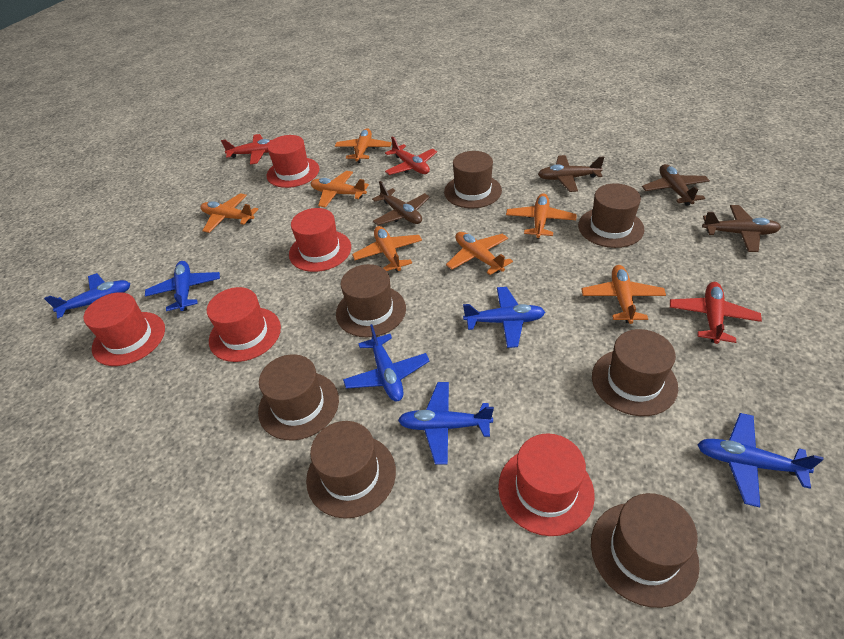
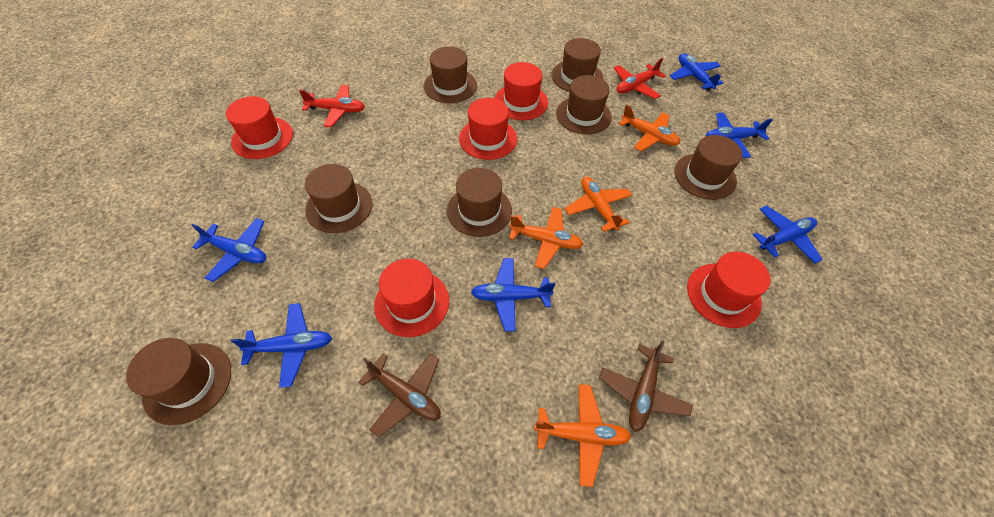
brown plane: 4 -> 2
orange plane: 7 -> 4
red plane: 3 -> 2

